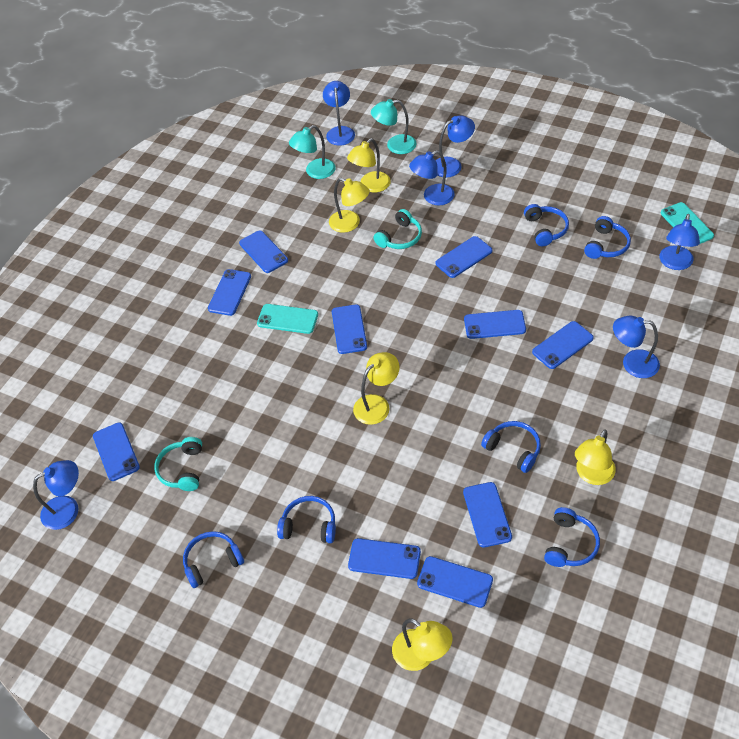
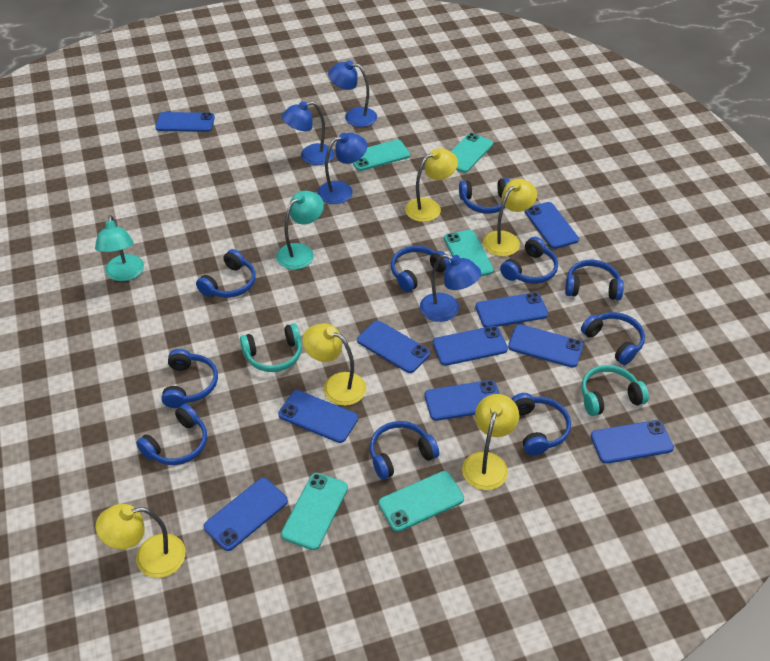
blue headphones: 6 -> 10
blue lamp: 6 -> 4
turquoise phone: 2 -> 5

